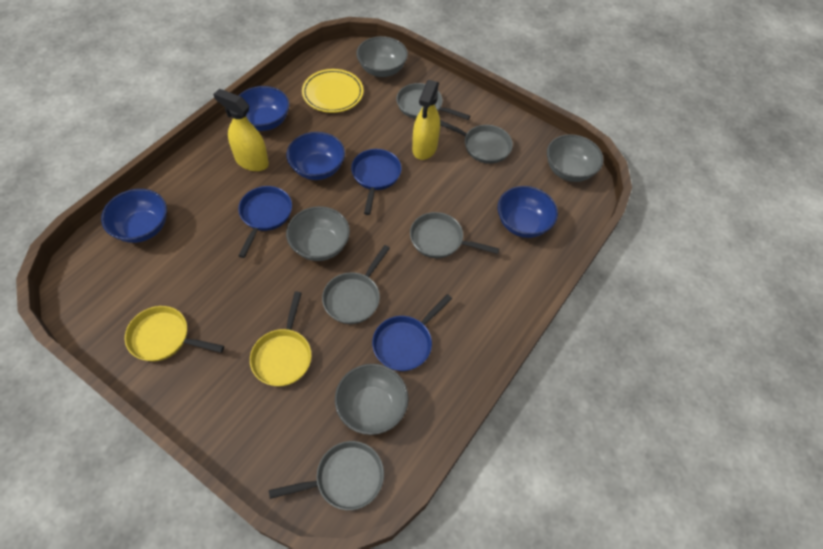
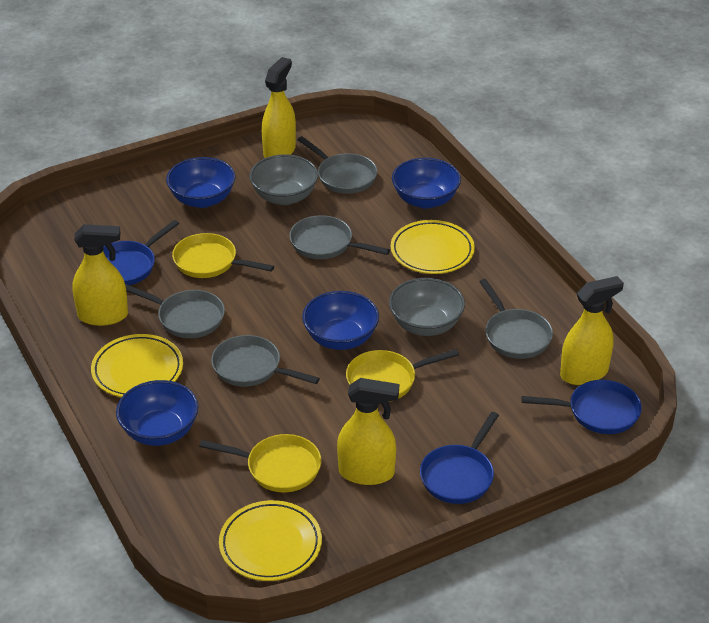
grey bowl: 4 -> 2
yellow pan: 2 -> 3
yellow plate: 1 -> 3
yellow spray bottle: 2 -> 4

